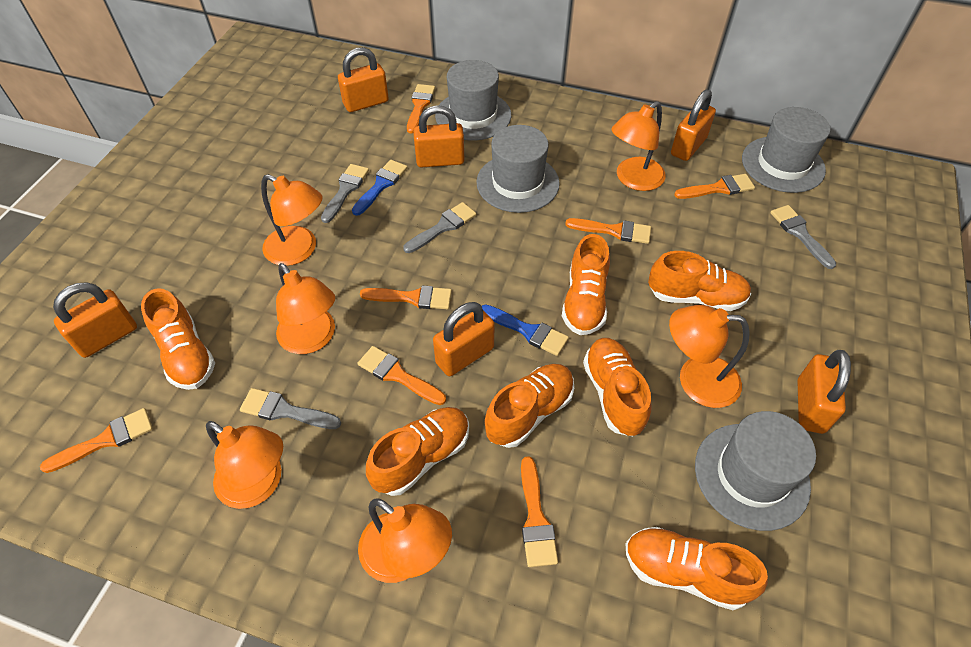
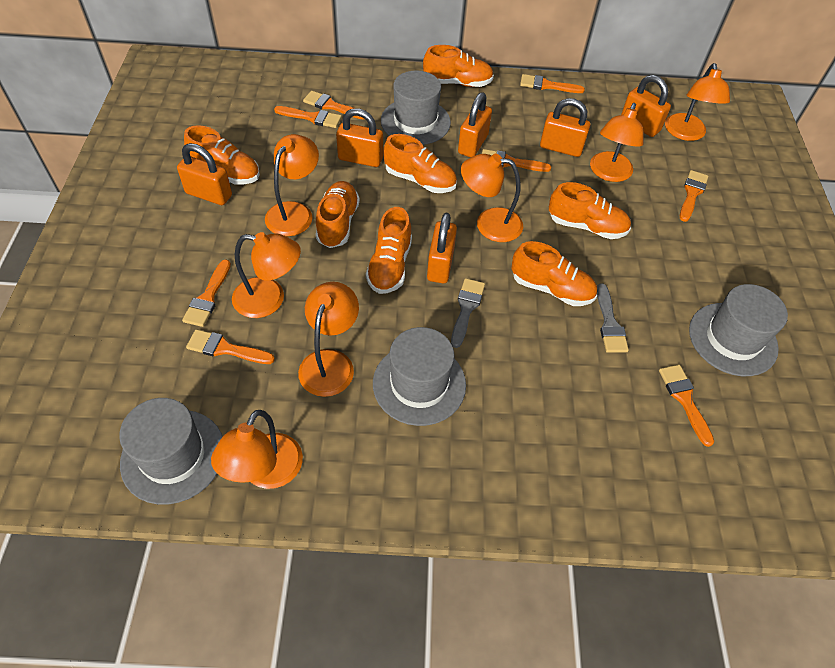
blue brush: 2 -> 0
grey brush: 4 -> 2
orange brush: 7 -> 8
orange lamp: 6 -> 7

